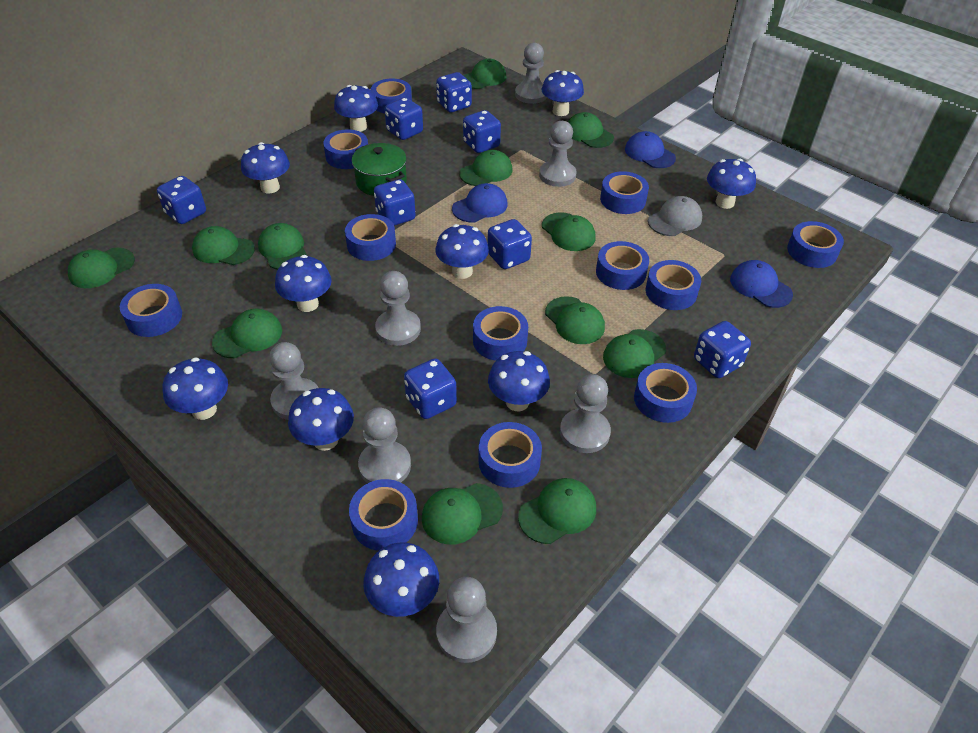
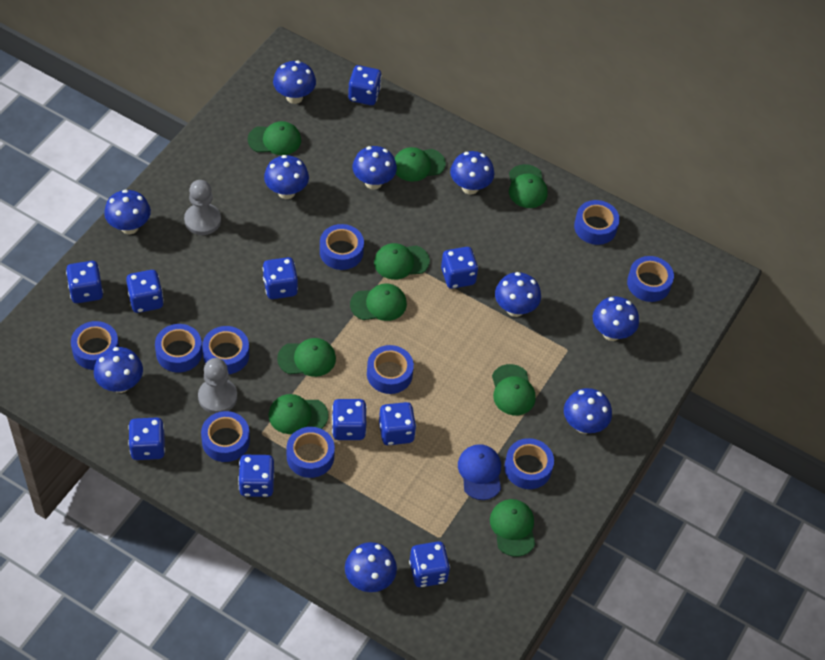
blue cap: 3 -> 1
blue dice: 8 -> 10
blue tape: 12 -> 10
green cap: 12 -> 9
green pot: 1 -> 0
grey cap: 1 -> 0
grey pawn: 7 -> 2

